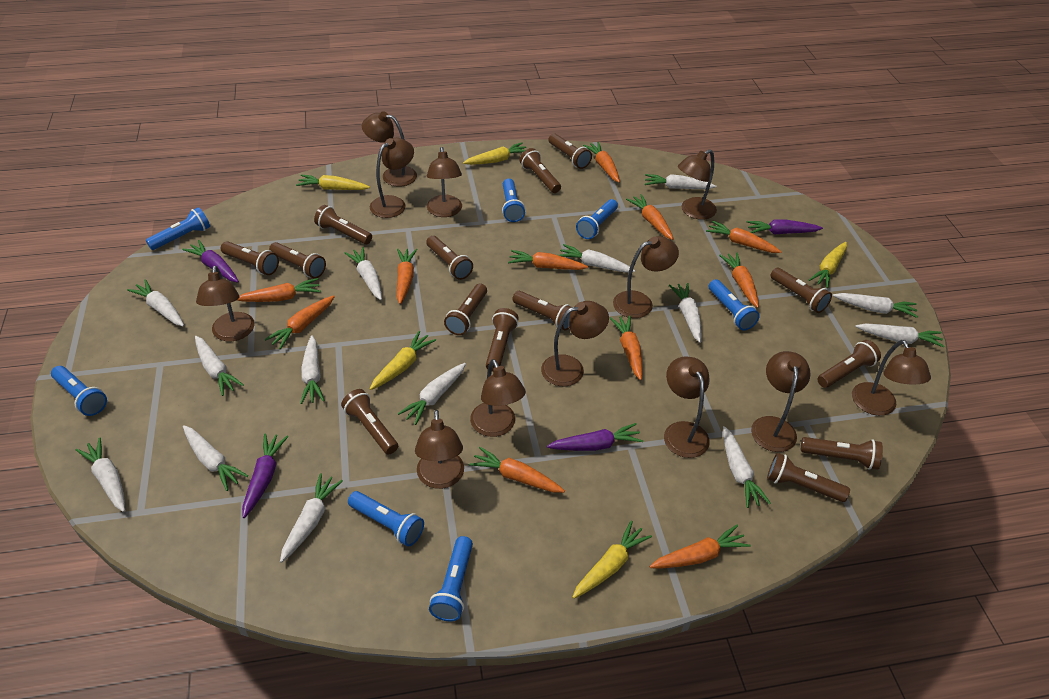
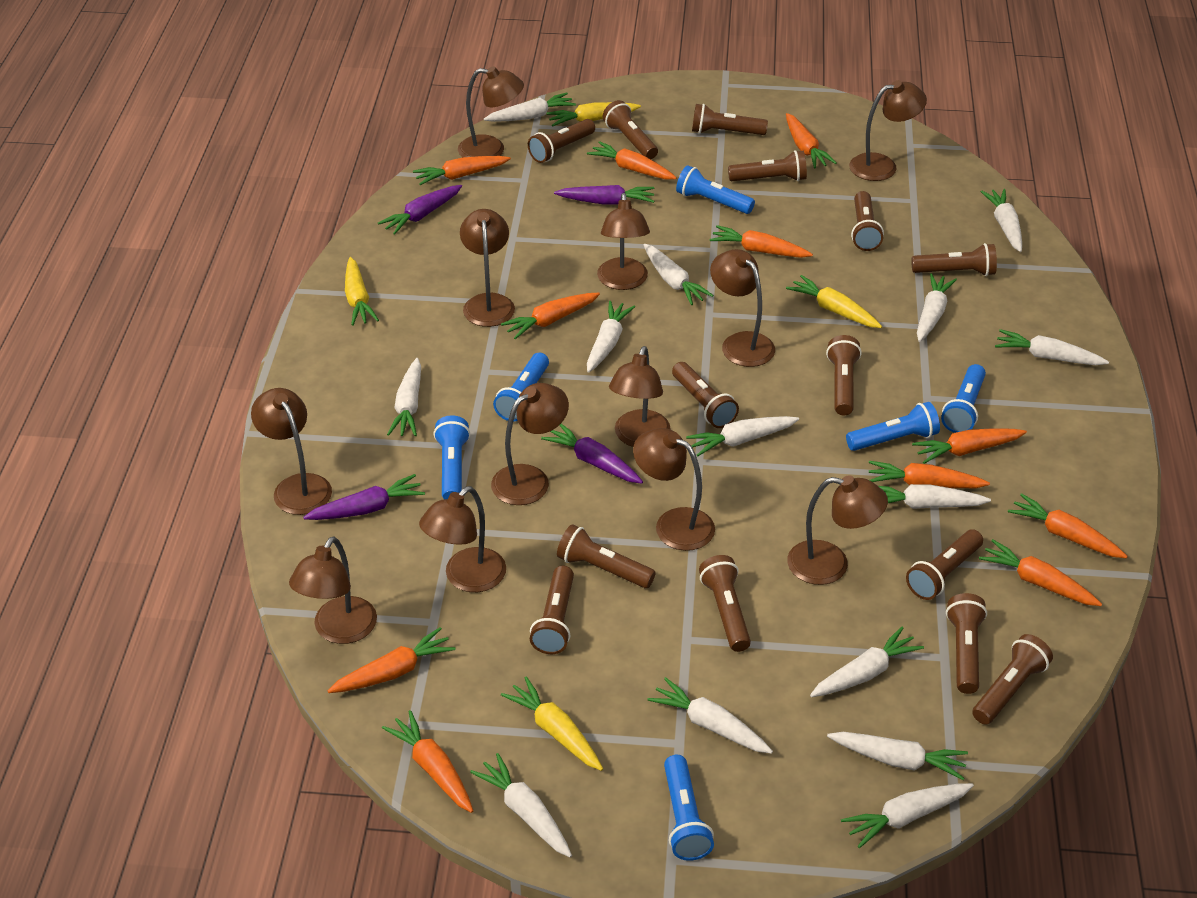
blue flashlight: 7 -> 6
yellow carrot: 5 -> 4

